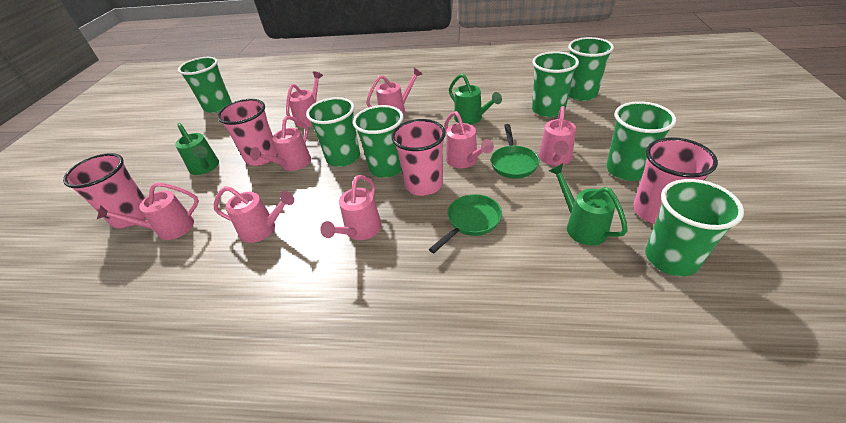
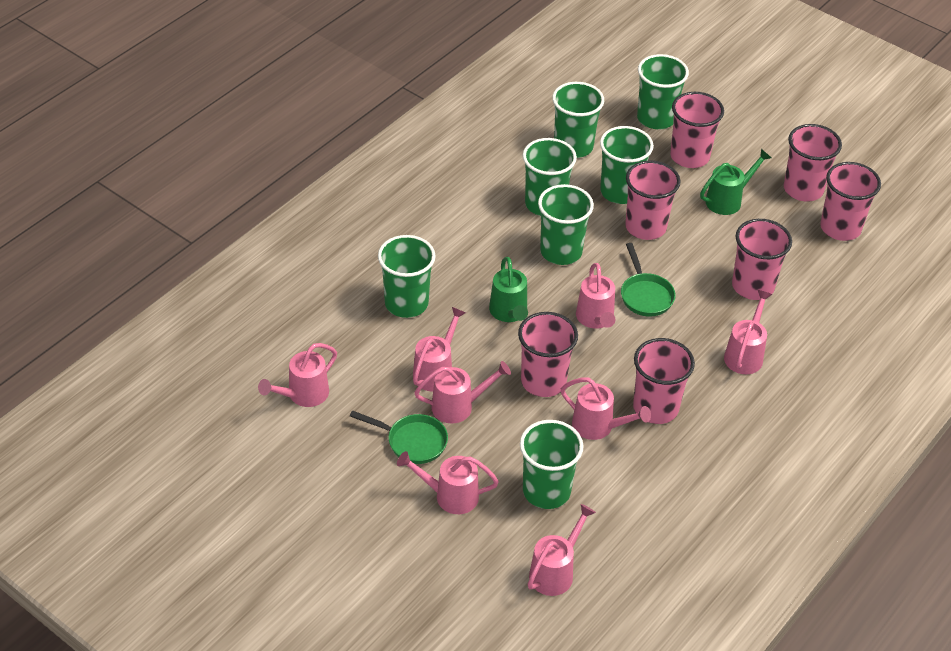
green watering can: 3 -> 2
pink cup: 4 -> 7

